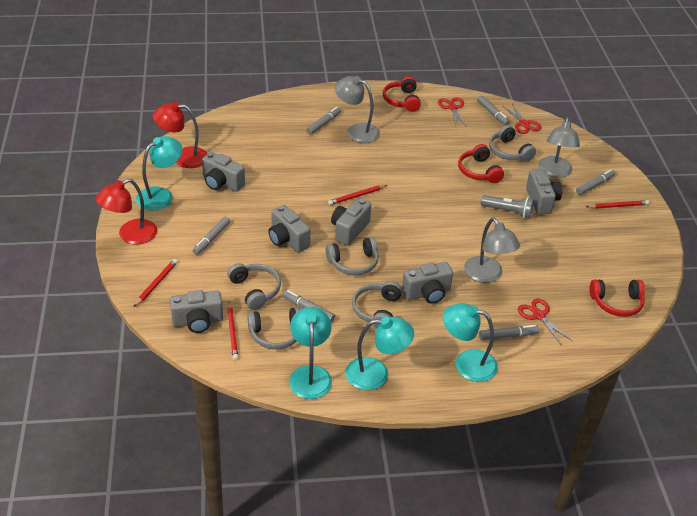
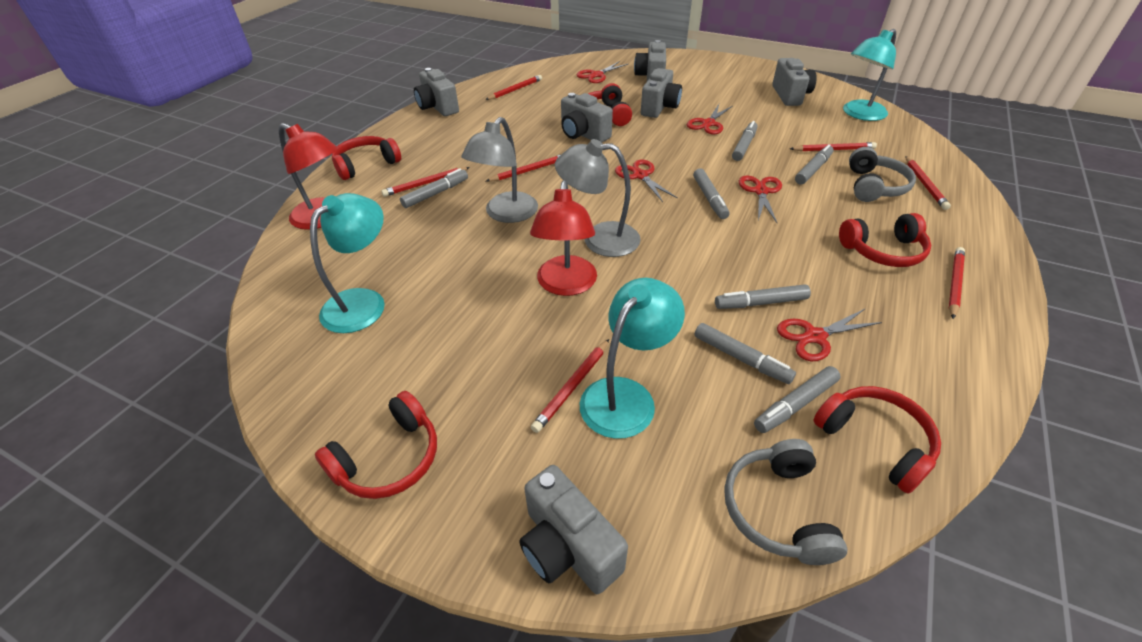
grey flashlight: 1 -> 0
grey headphones: 5 -> 2
grey lamp: 3 -> 2
grey marker: 6 -> 7
red headphones: 3 -> 5
red pencil: 4 -> 7
red scissors: 3 -> 5
turquoise lamp: 4 -> 3

